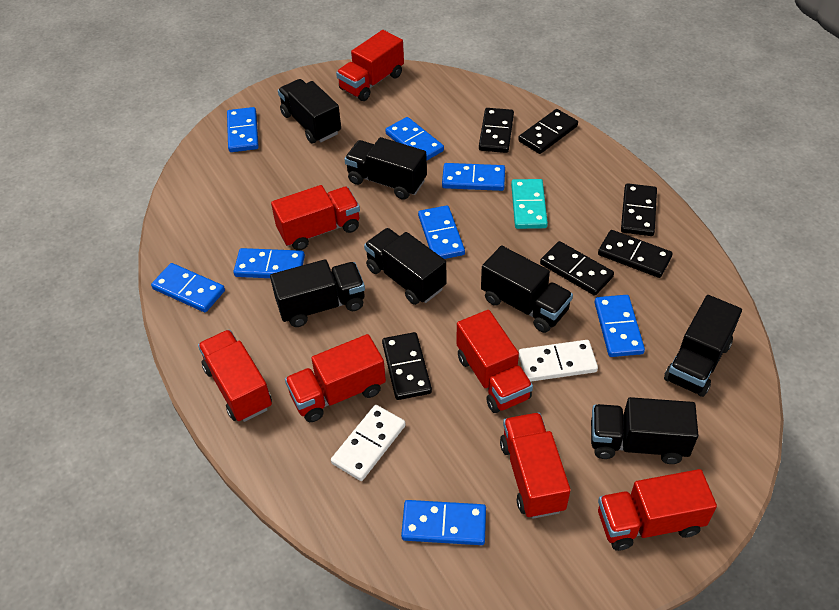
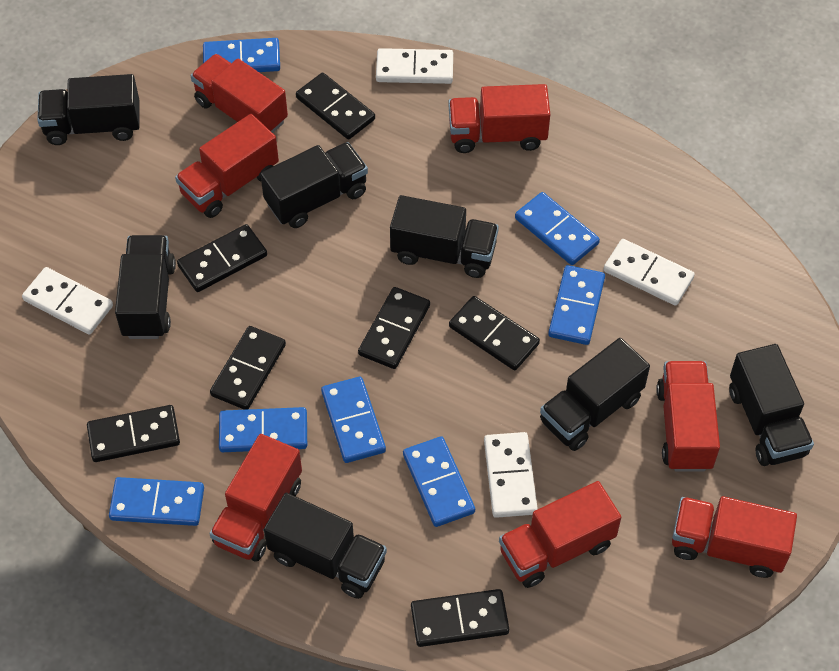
black domino: 6 -> 7
blue domino: 8 -> 7
turquoise domino: 1 -> 0
white domino: 2 -> 4

